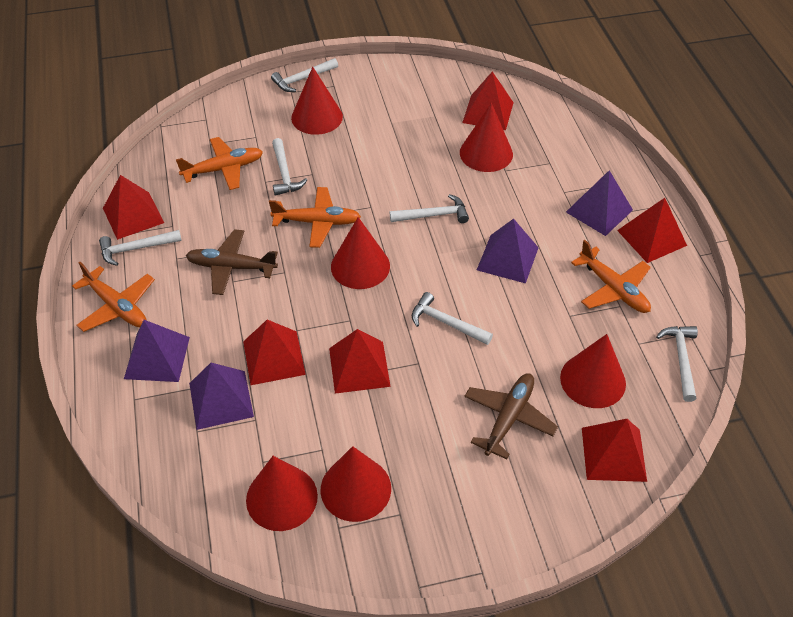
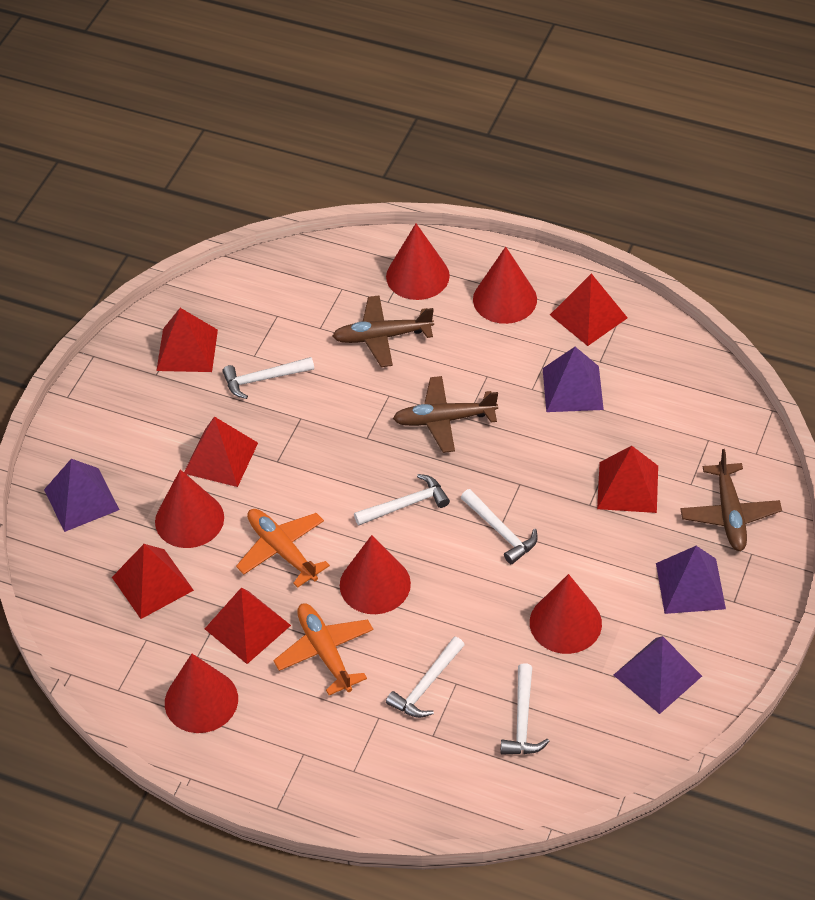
brown plane: 2 -> 3
orange plane: 4 -> 2
white hammer: 6 -> 5

